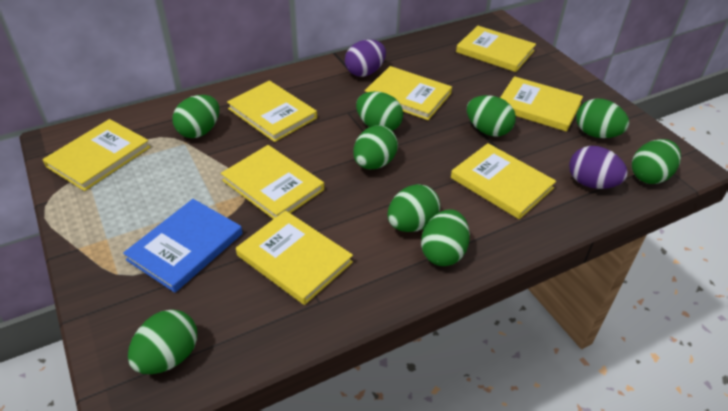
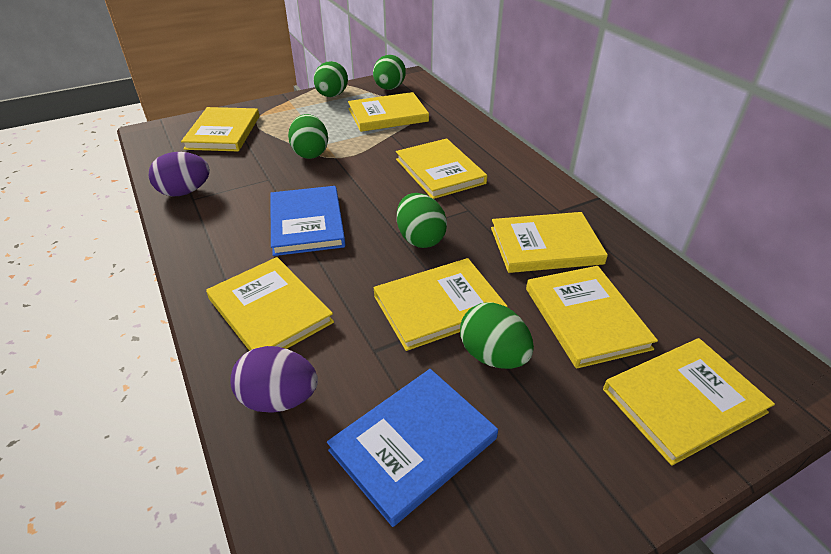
blue book: 1 -> 2
green egg: 9 -> 5

